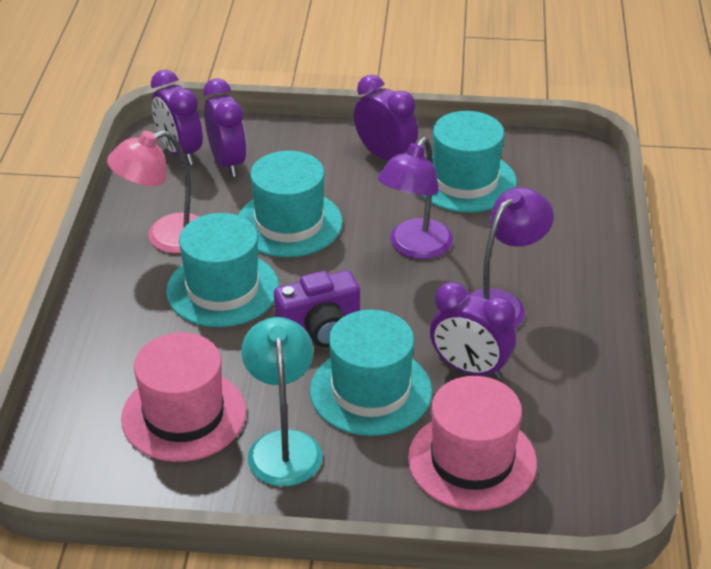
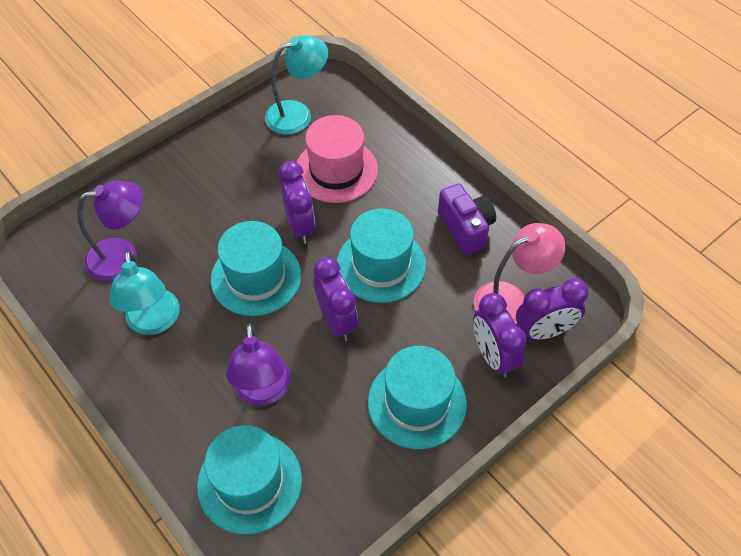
pink hat: 2 -> 1
turquoise lamp: 1 -> 2

